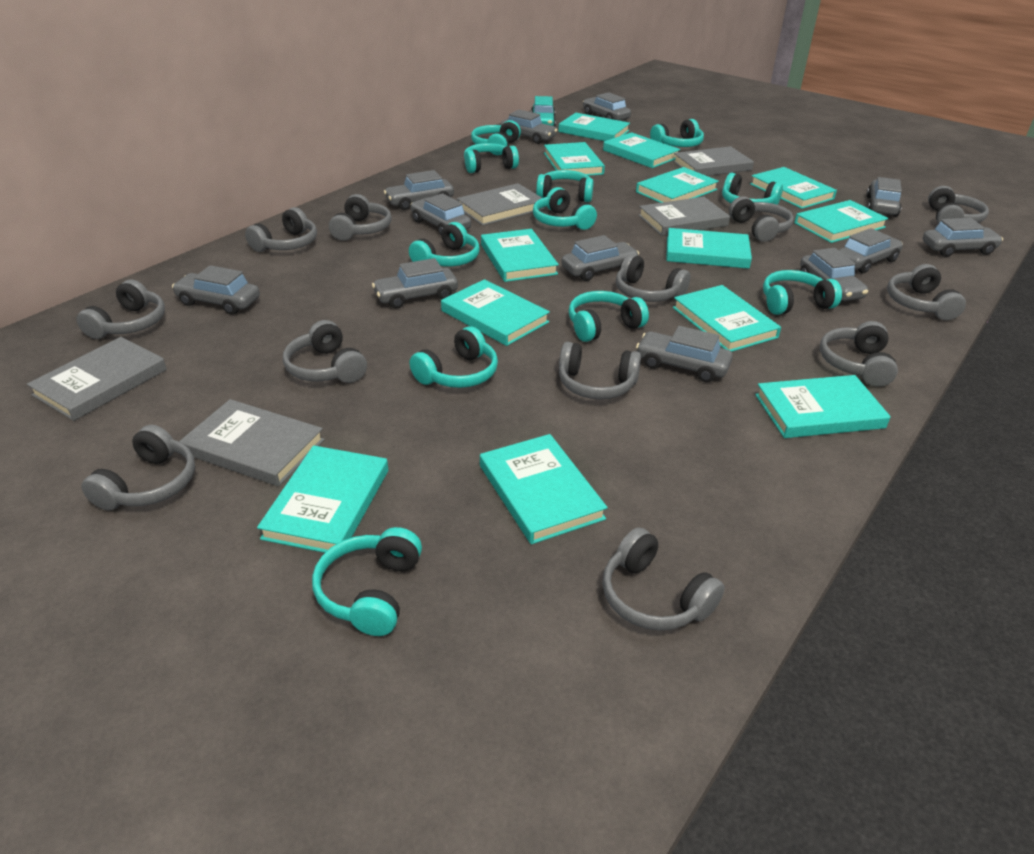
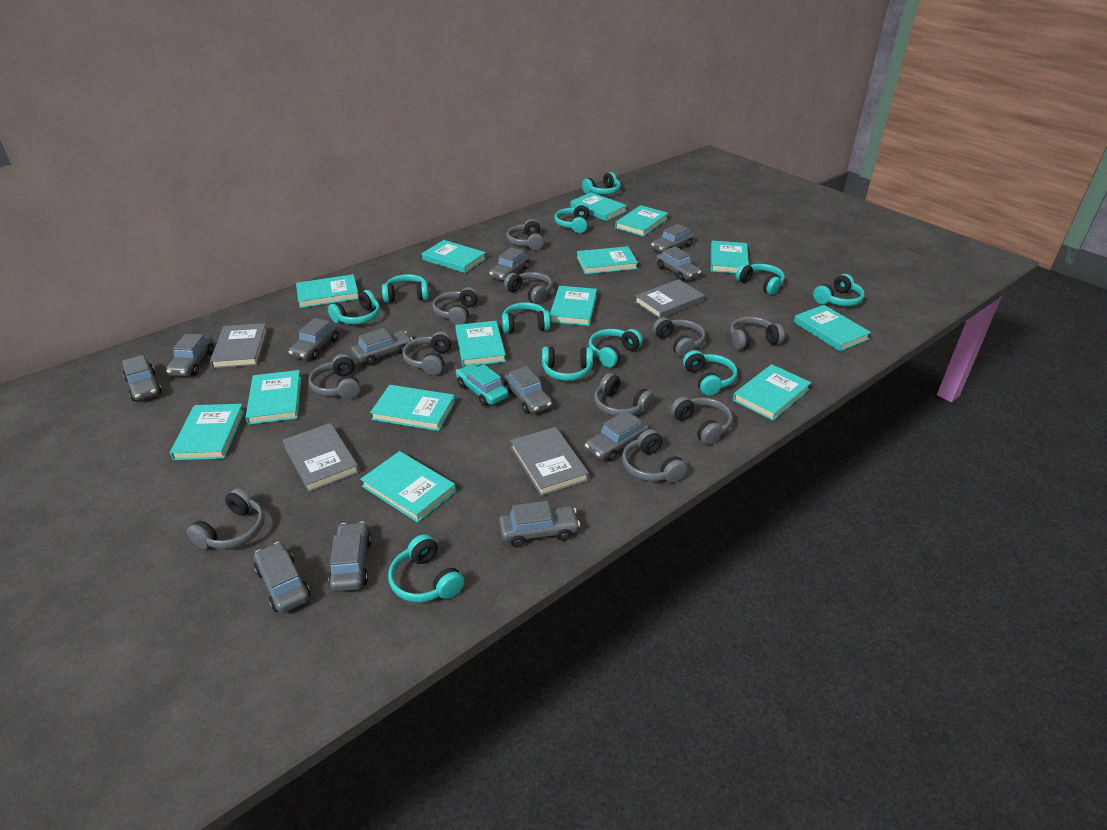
grey book: 5 -> 4
grey headphones: 12 -> 11
turquoise book: 13 -> 14

